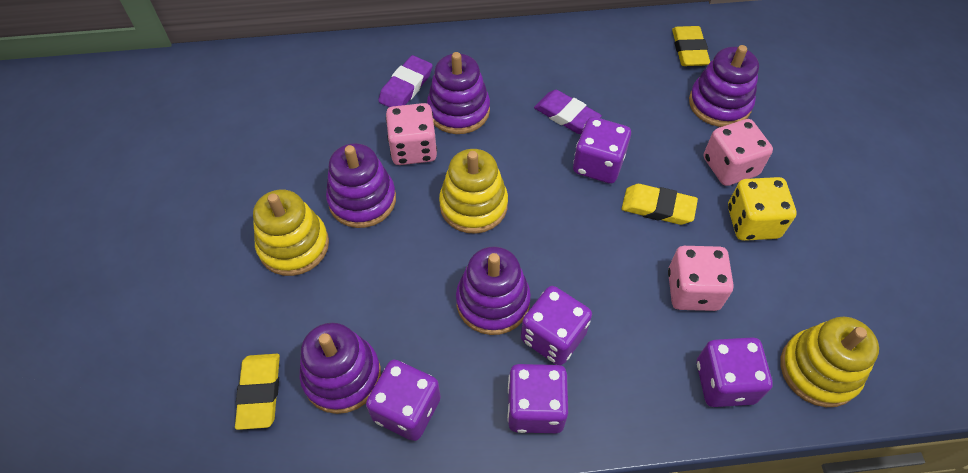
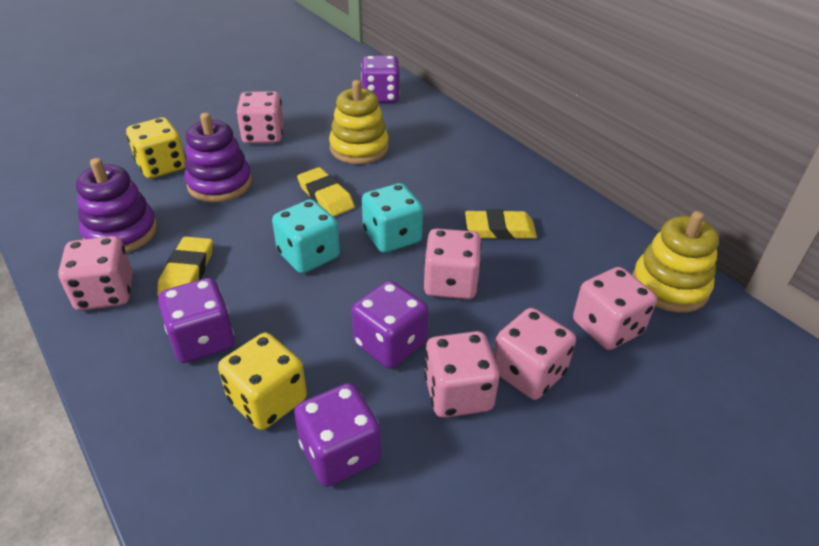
pink dice: 3 -> 6
purple dice: 5 -> 4
purple eraser: 2 -> 0
purple stacking toy: 5 -> 2
turquoise dice: 0 -> 2
yellow dice: 1 -> 2
yellow stacking toy: 3 -> 2

